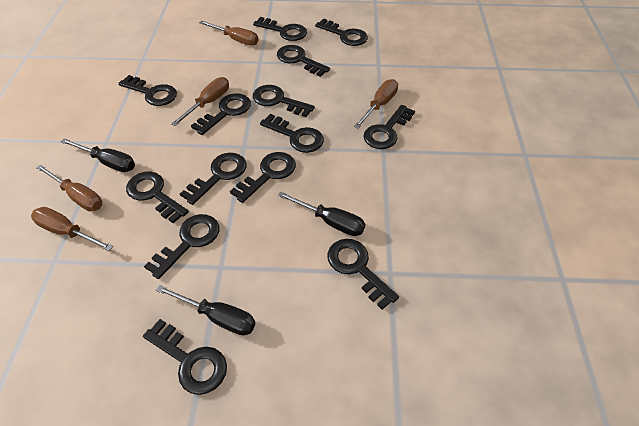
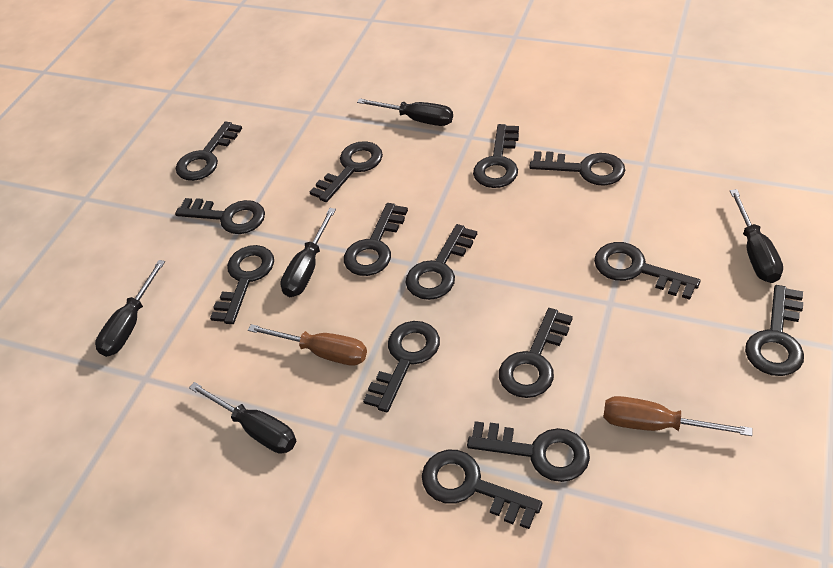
black screwdriver: 3 -> 5
brown screwdriver: 5 -> 2

